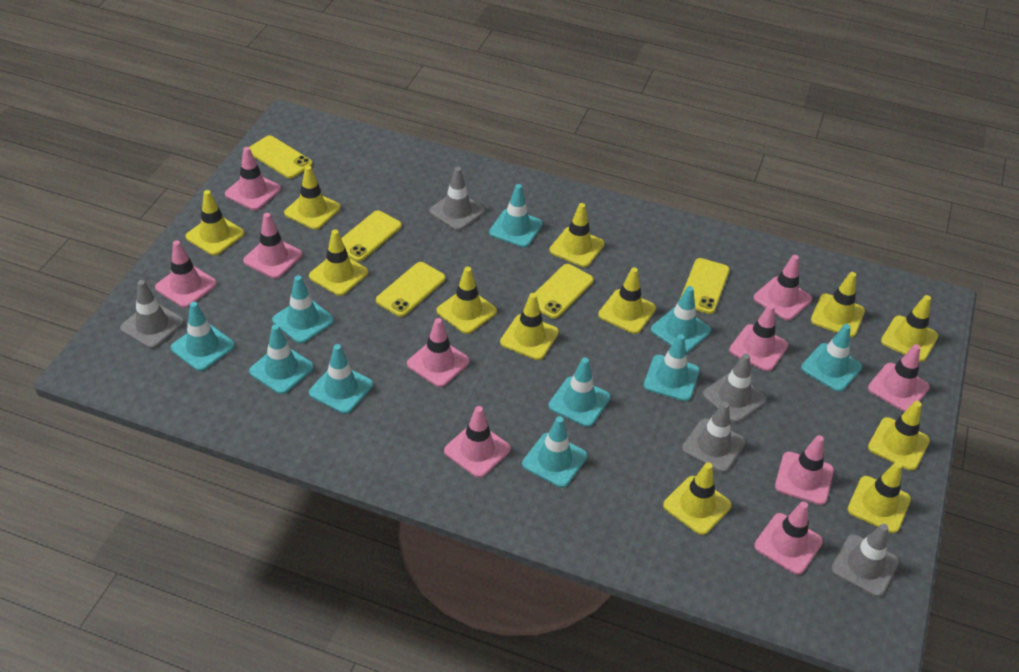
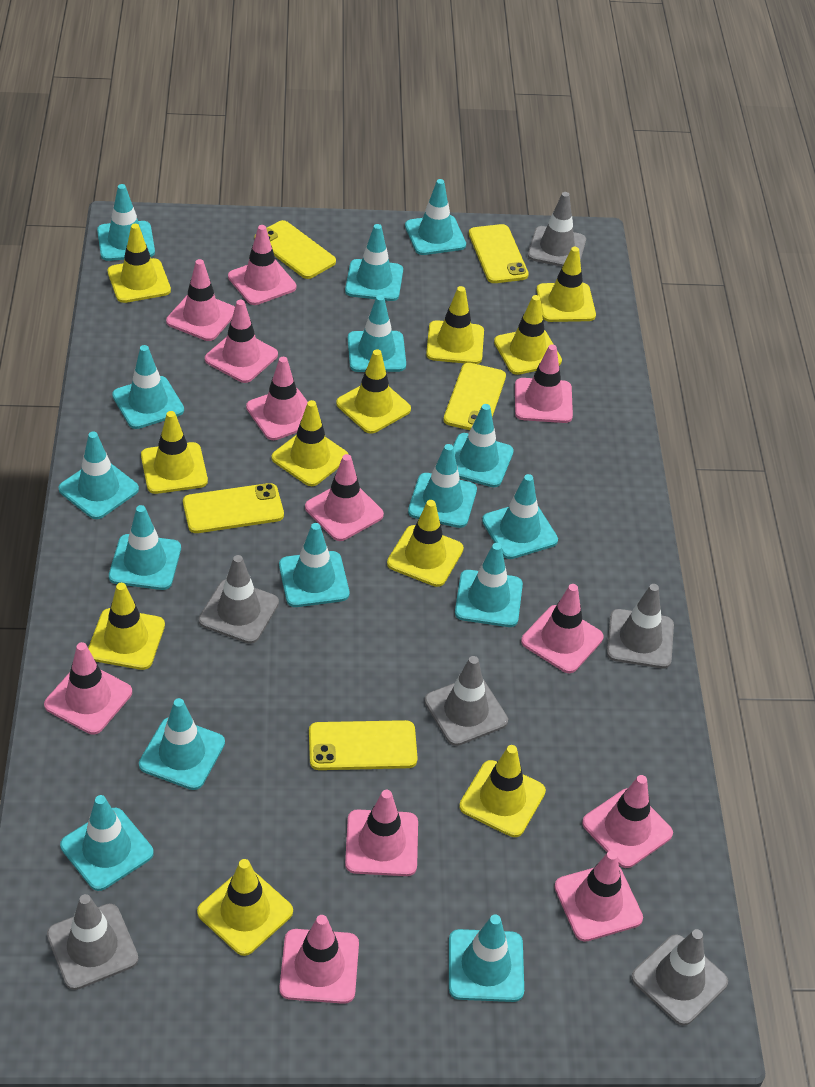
grey traffic cone: 5 -> 6
pink traffic cone: 10 -> 12
turquoise traffic cone: 10 -> 15
yellow traffic cone: 12 -> 11

